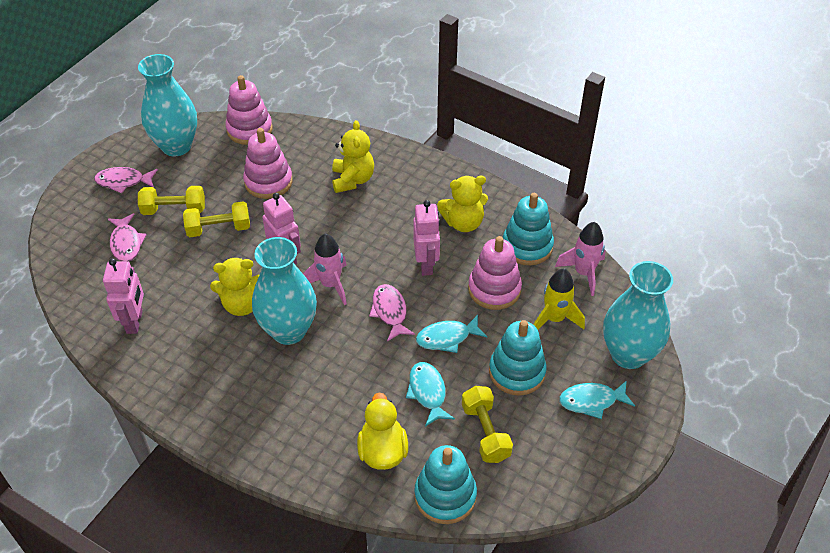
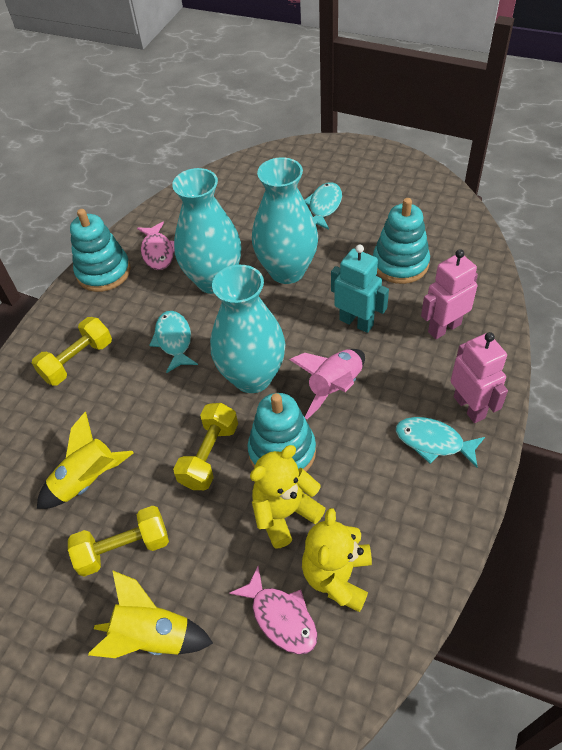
pink fish: 3 -> 2
pink robot: 3 -> 2
pink rocket: 2 -> 1
pink stacking toy: 3 -> 0
turquoise robot: 0 -> 1
yellow duck: 1 -> 0
yellow rocket: 1 -> 2
yellow teddy bear: 3 -> 2

